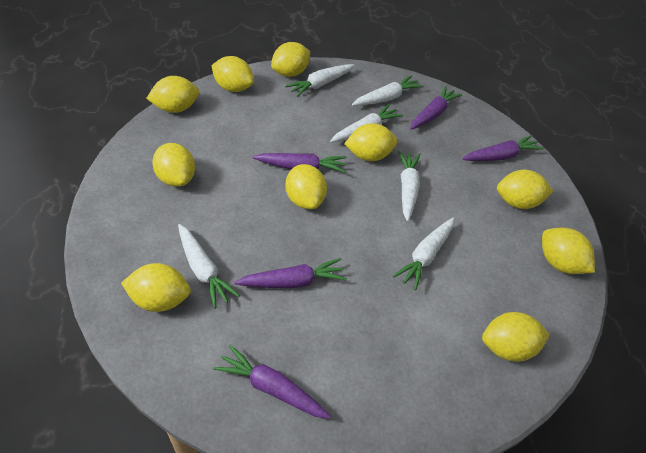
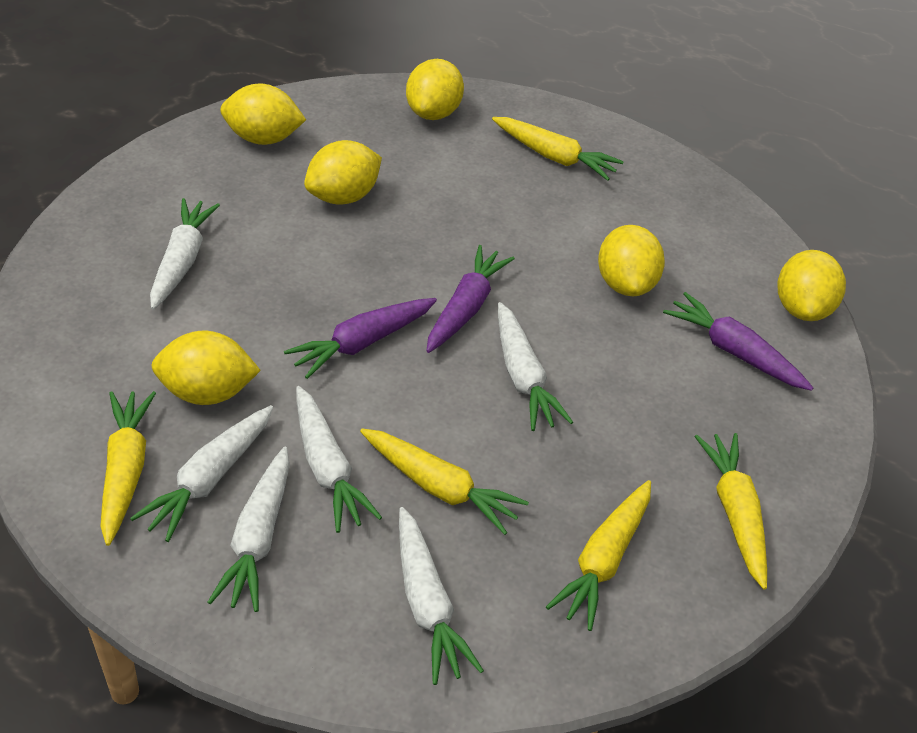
purple carrot: 5 -> 3
yellow carrot: 0 -> 5
yellow lemon: 10 -> 6

